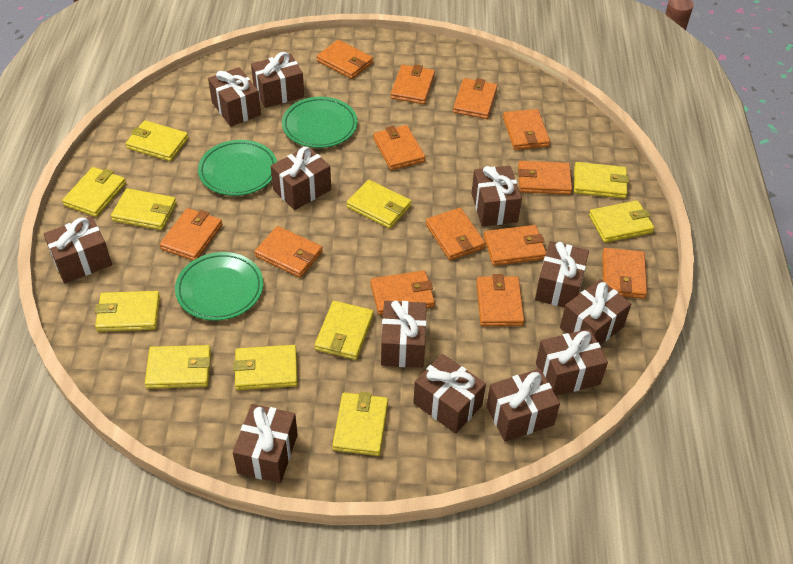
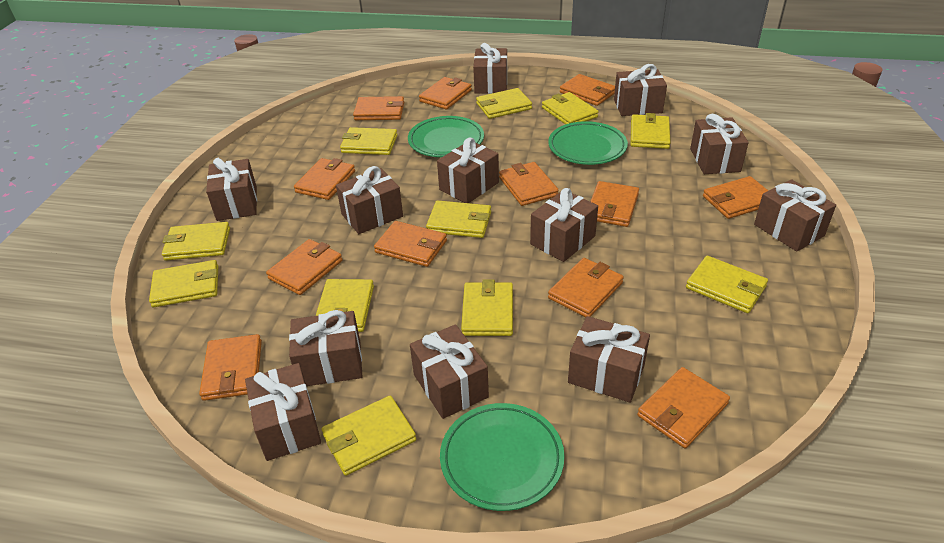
orange wallet: 13 -> 12

